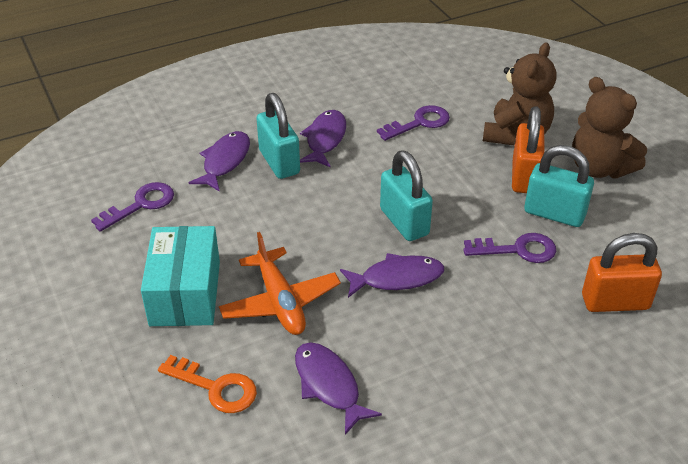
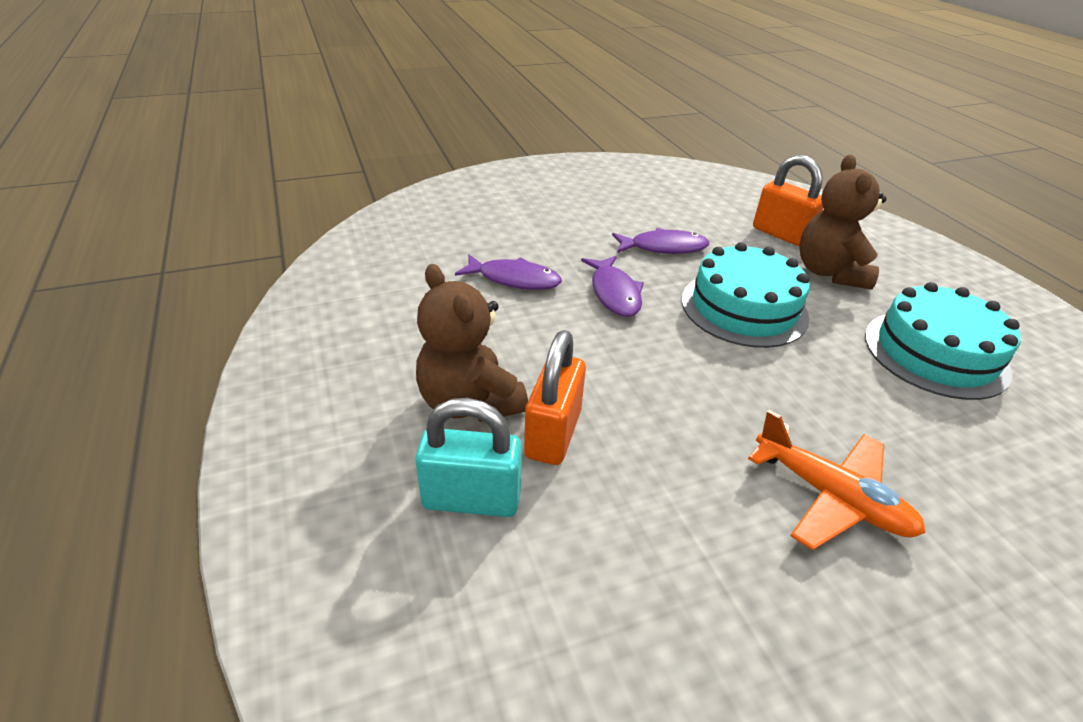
orange key: 1 -> 0
purple fish: 4 -> 3
purple key: 3 -> 0
turquoise box: 1 -> 0
turquoise cake: 0 -> 2
turquoise padlock: 3 -> 1

